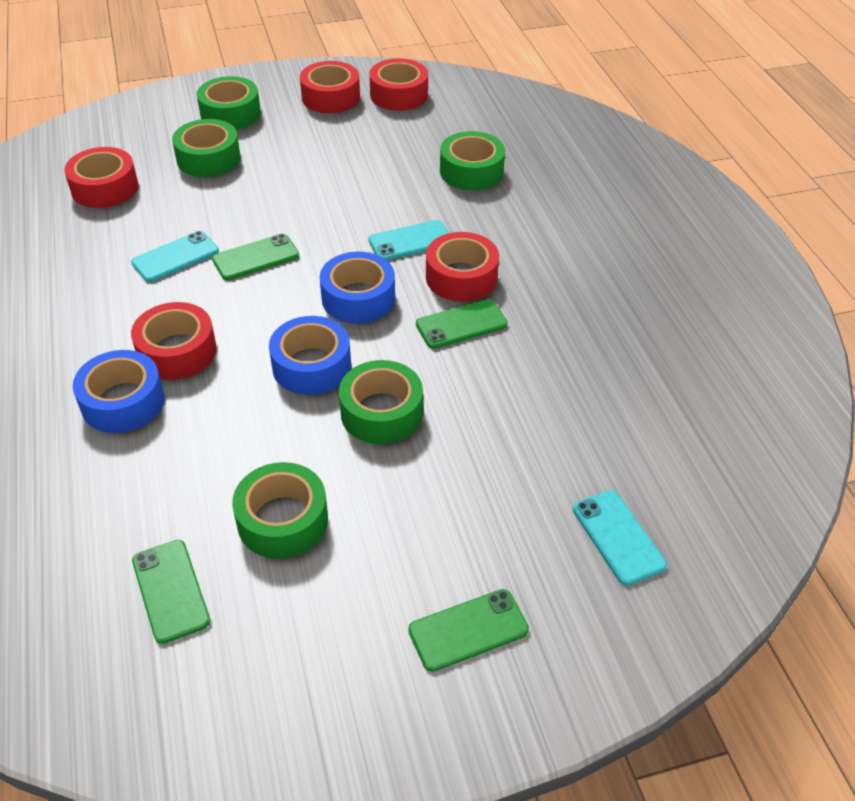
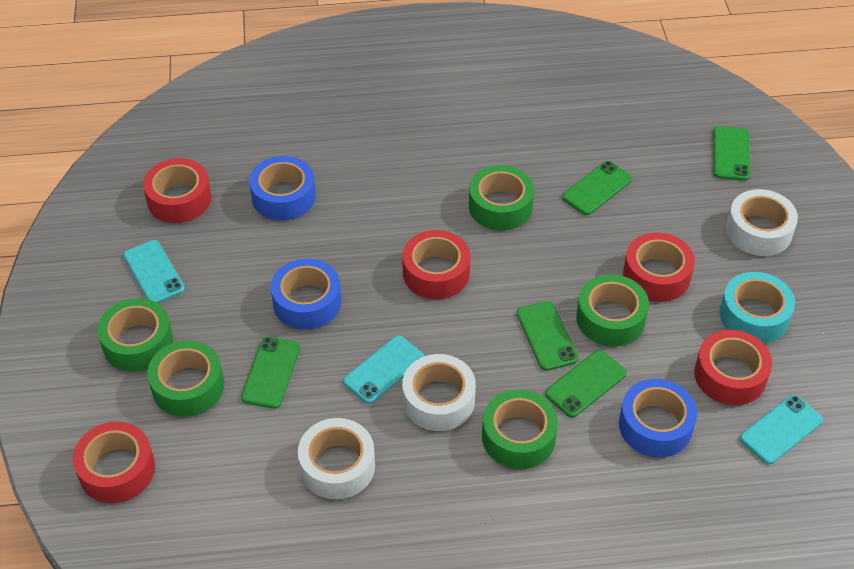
green phone: 4 -> 5
turquoise tape: 0 -> 1
white tape: 0 -> 3

